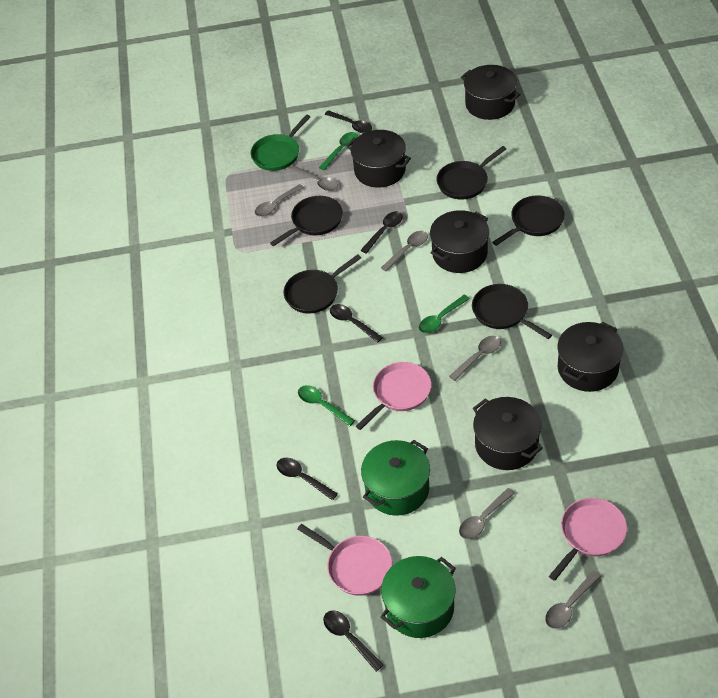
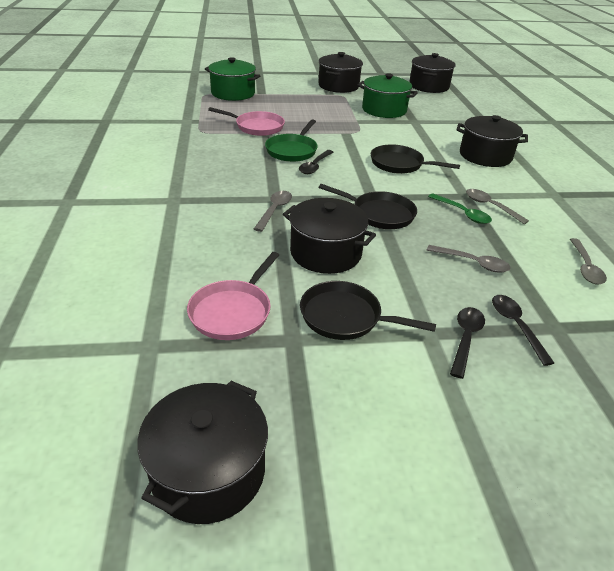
black pan: 5 -> 3
black spoon: 5 -> 3
green spoon: 3 -> 1
grey spoon: 6 -> 4
pink pan: 3 -> 2

